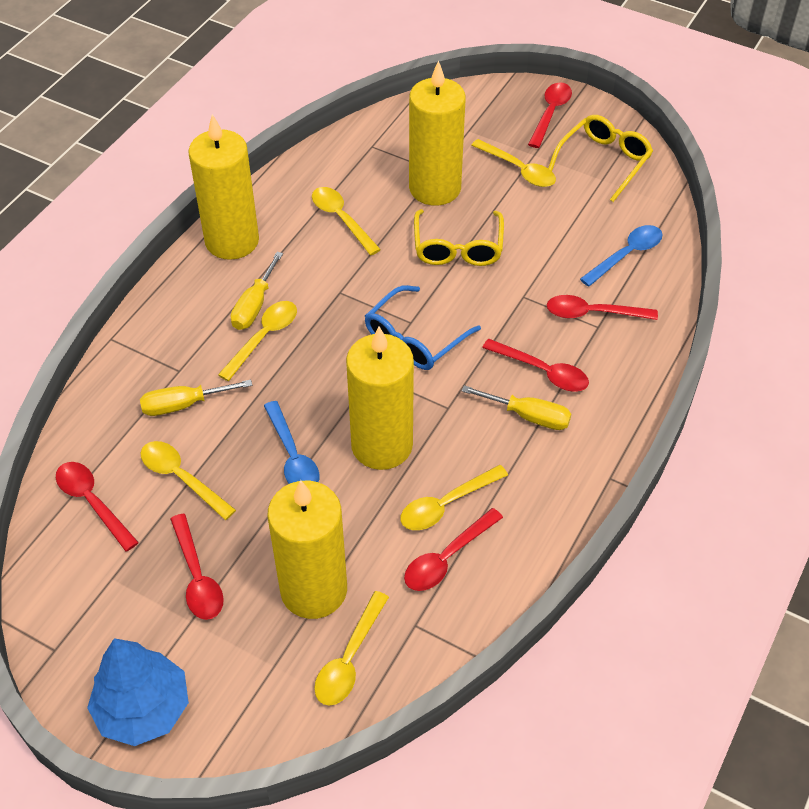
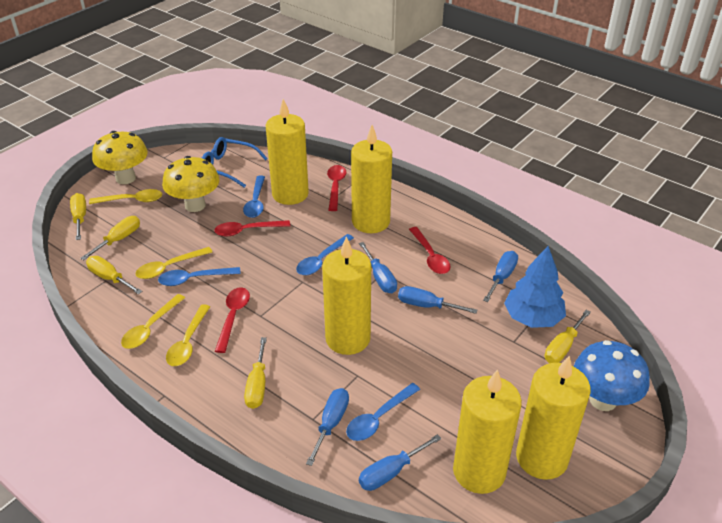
blue mushroom: 0 -> 1
blue screwdriver: 0 -> 5
blue spoon: 2 -> 4
red spoon: 6 -> 4
yellow candle: 4 -> 5
yellow glasses: 2 -> 0
yellow mushroom: 0 -> 2
yellow screwdriver: 3 -> 5
yellow spoon: 6 -> 4

